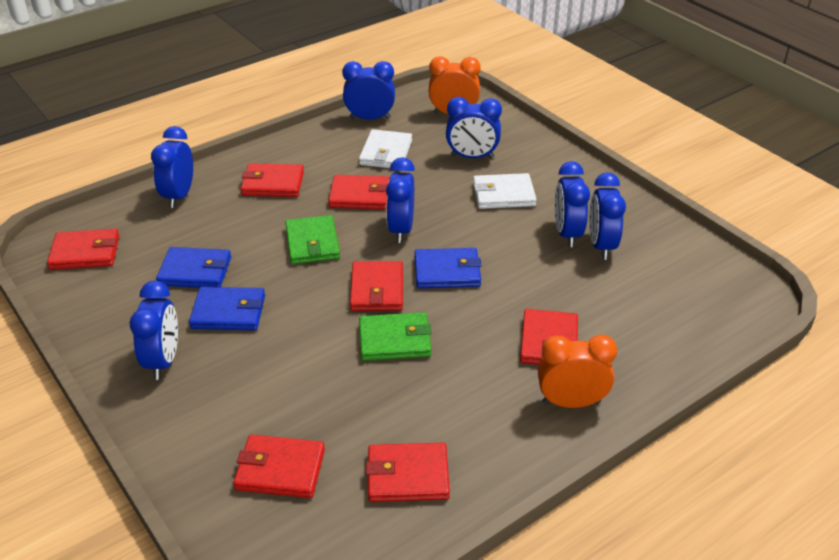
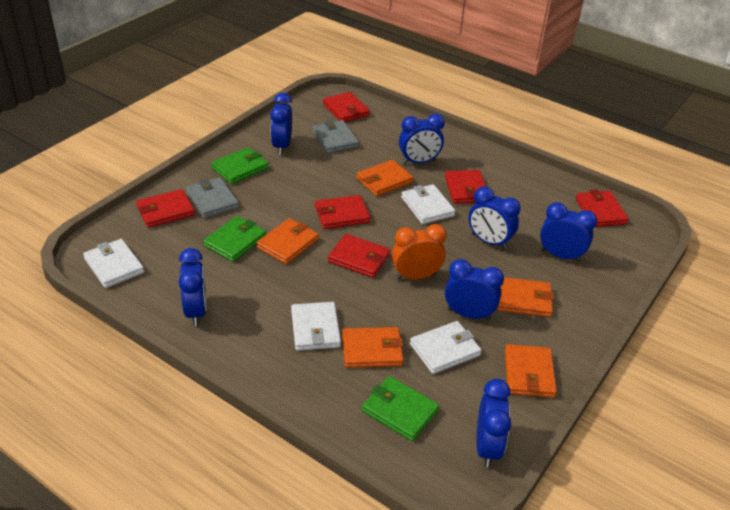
blue wallet: 3 -> 0
green wallet: 2 -> 3
grey wallet: 0 -> 2
orange clock: 2 -> 1
orange wallet: 0 -> 5
red wallet: 7 -> 6
white wallet: 2 -> 4

